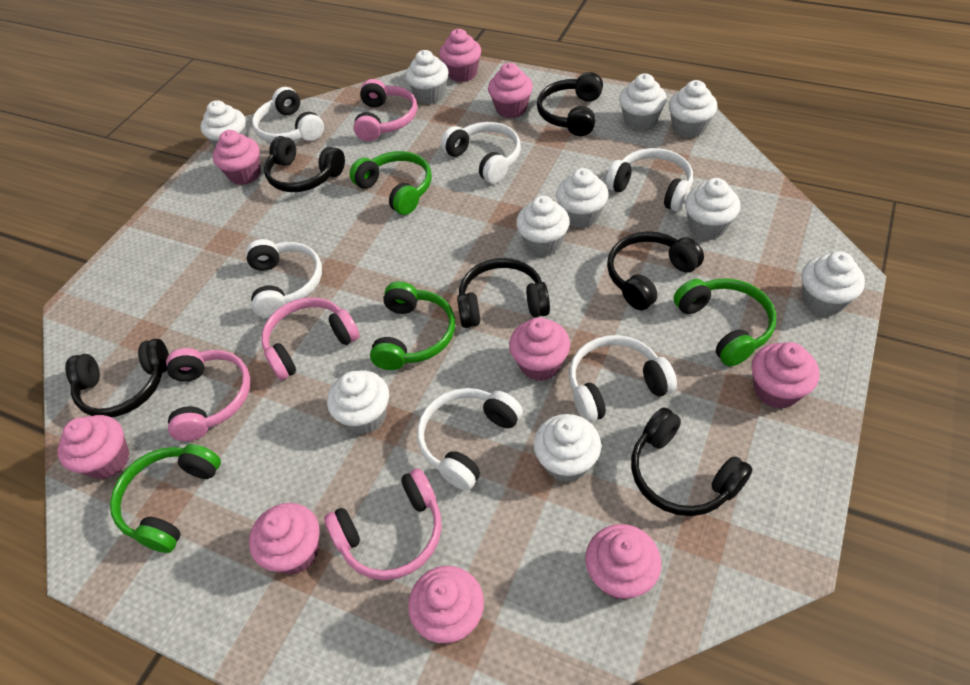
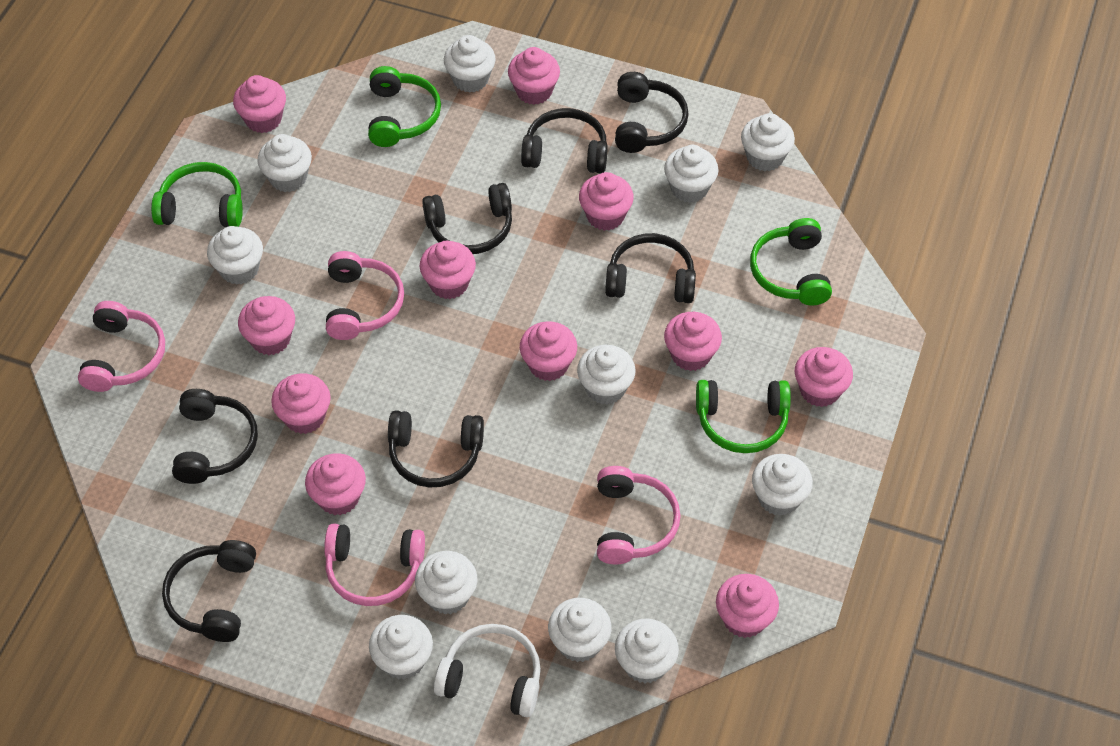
black headphones: 6 -> 7
pink cupcake: 9 -> 11
white cupcake: 10 -> 11
white headphones: 6 -> 1

